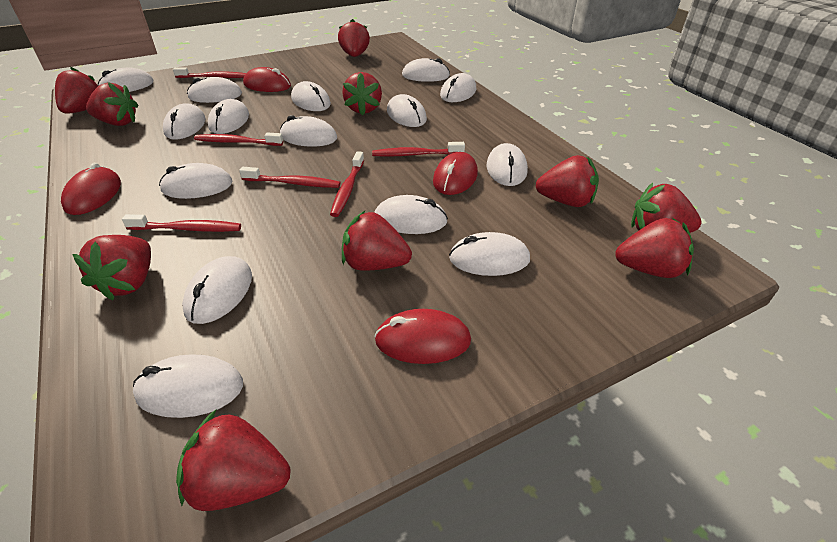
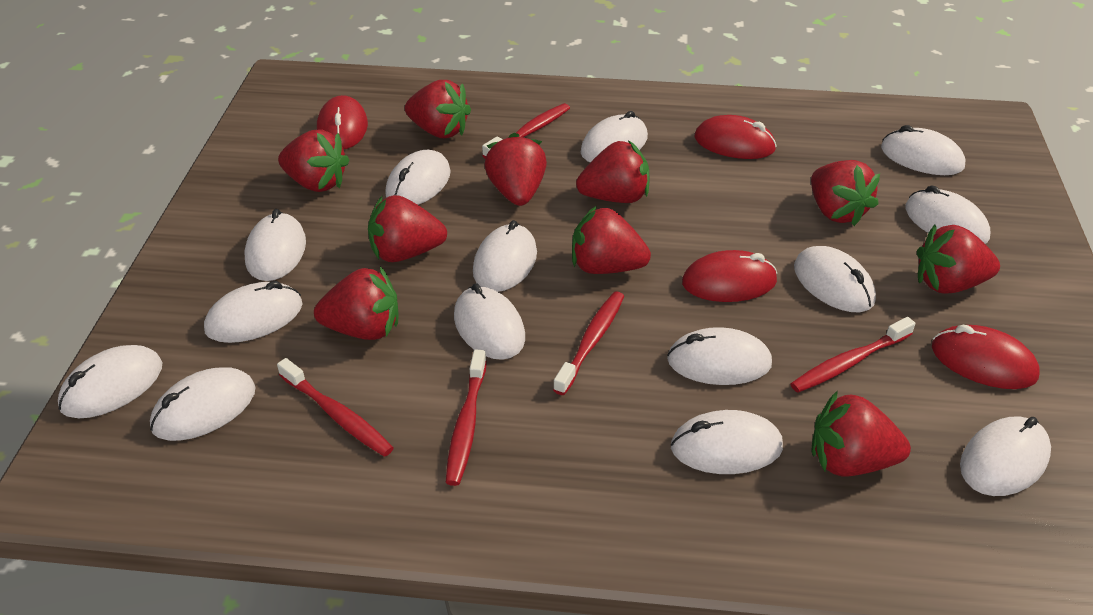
red toothbrush: 6 -> 5
white mouse: 15 -> 14

